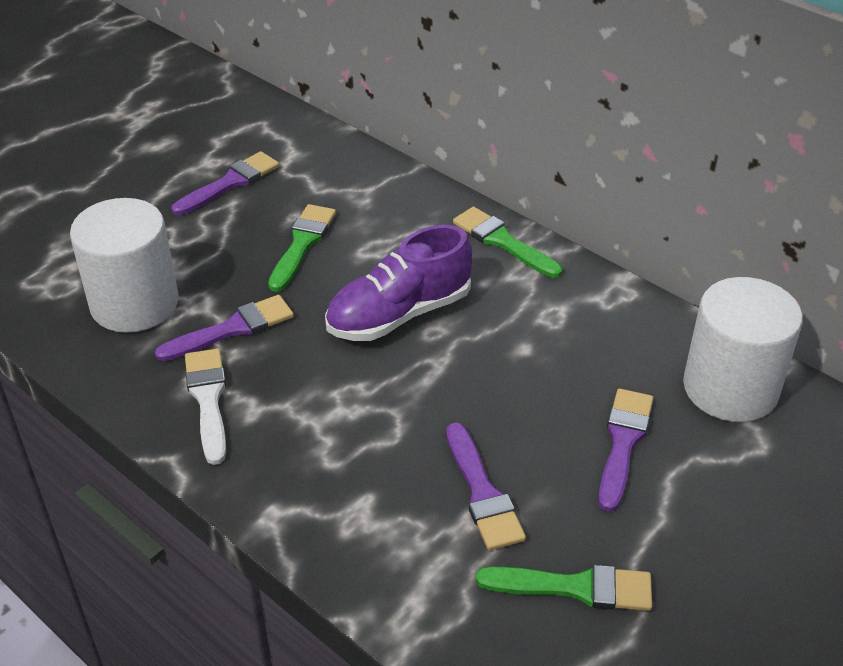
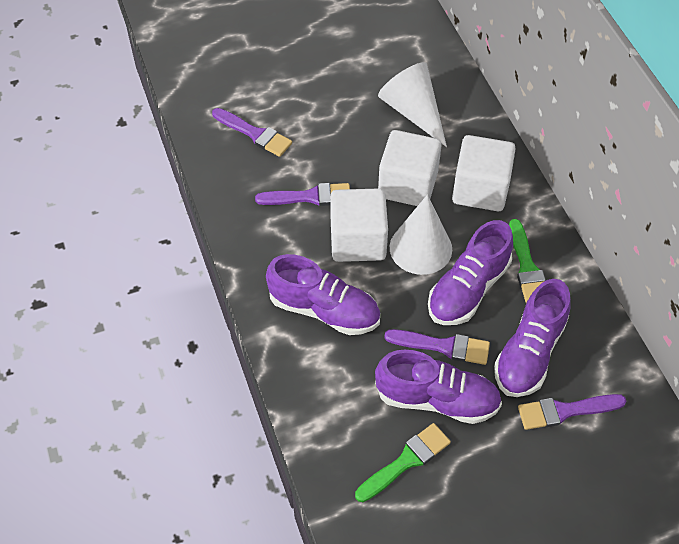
green brush: 3 -> 2
purple shoe: 1 -> 4
white brush: 1 -> 0
white cone: 0 -> 2
white cube: 0 -> 3
white cylinder: 2 -> 0

